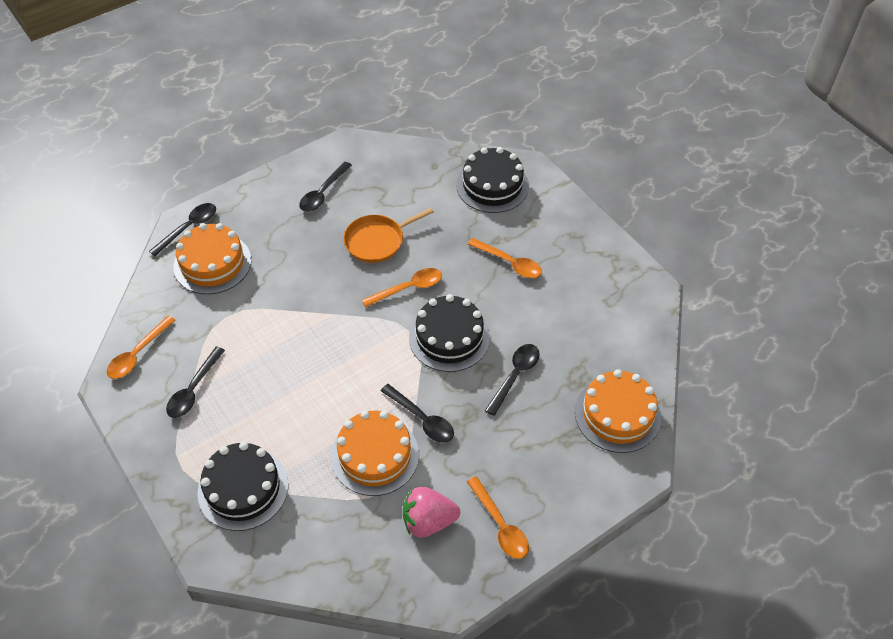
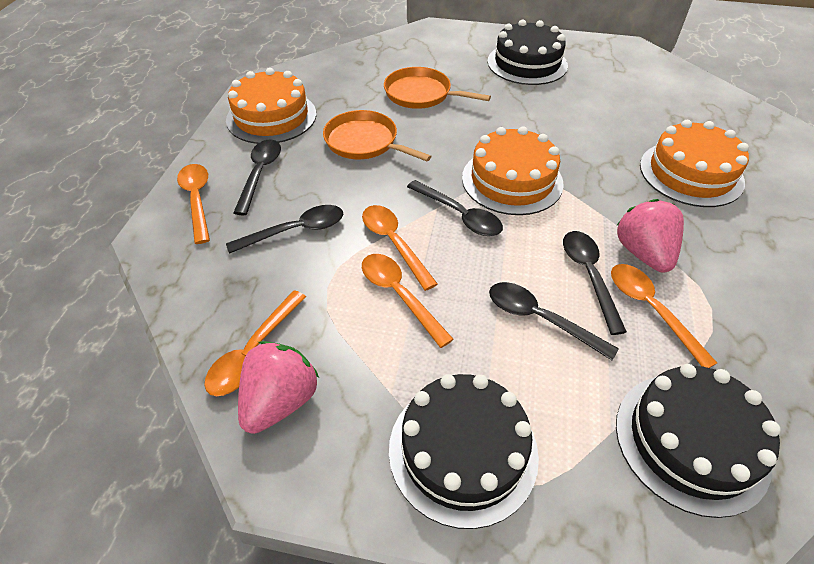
orange pan: 1 -> 2
orange spoon: 4 -> 5
pink strawberry: 1 -> 2

